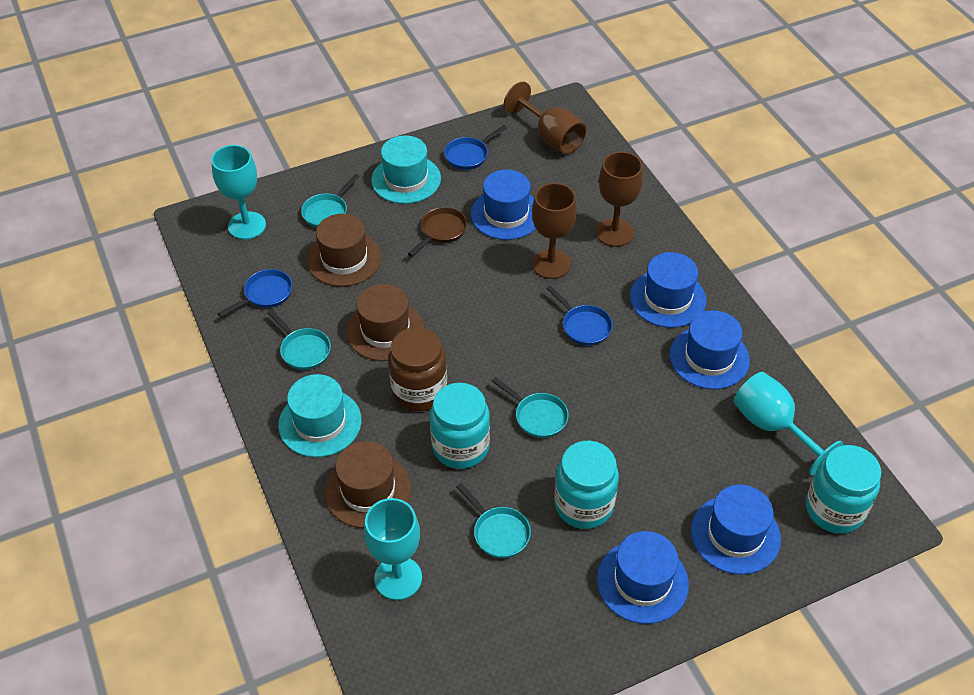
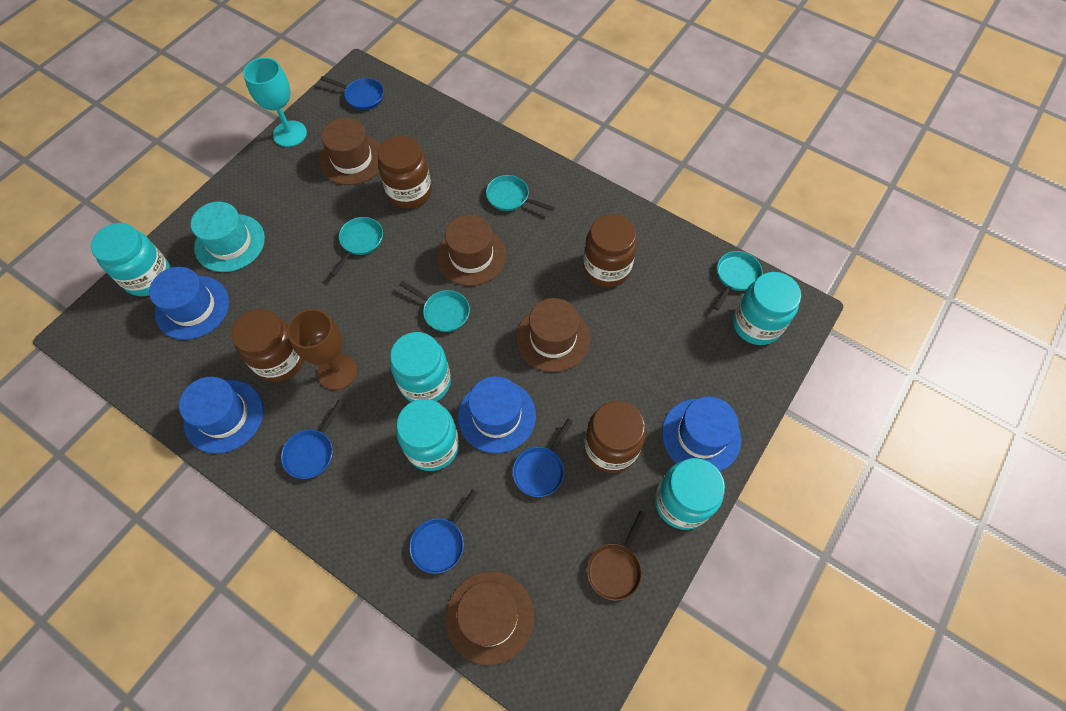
blue hat: 5 -> 4
blue pan: 3 -> 4
brown goblet: 3 -> 1
brown hat: 3 -> 4
brown jar: 1 -> 4
turquoise goblet: 3 -> 1
turquoise hat: 2 -> 1
turquoise jar: 3 -> 5

